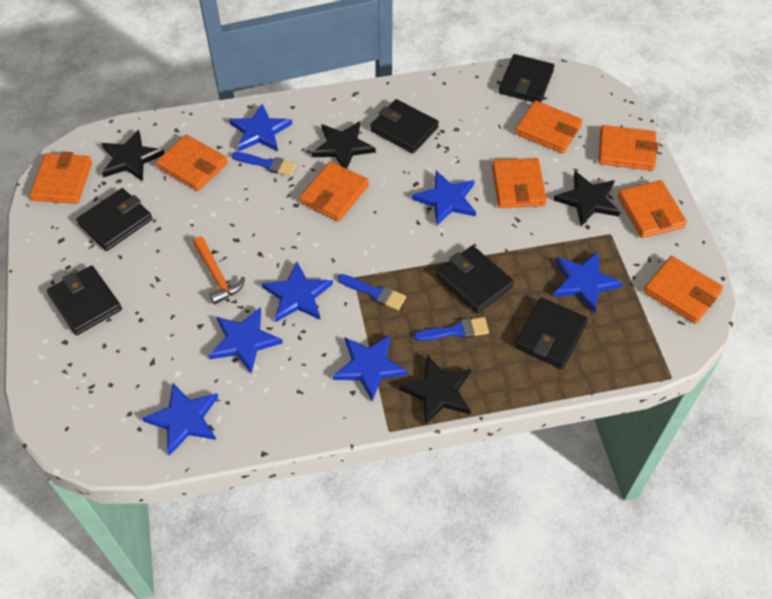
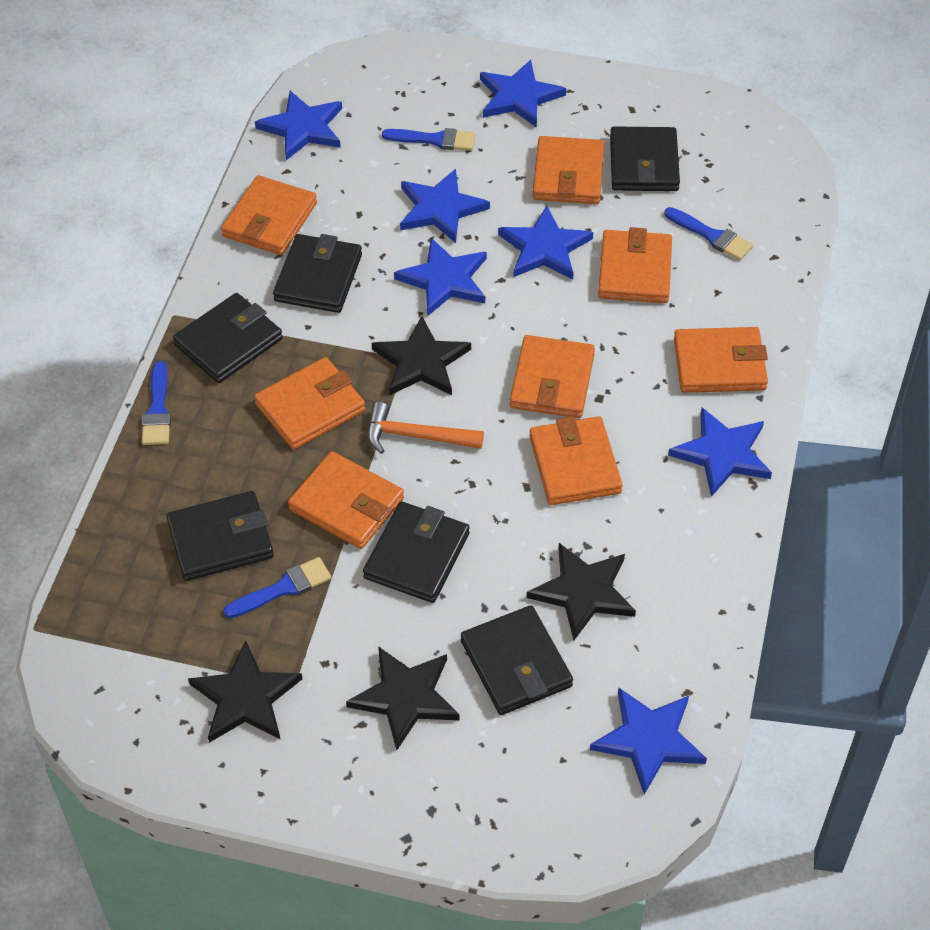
blue brush: 3 -> 4

